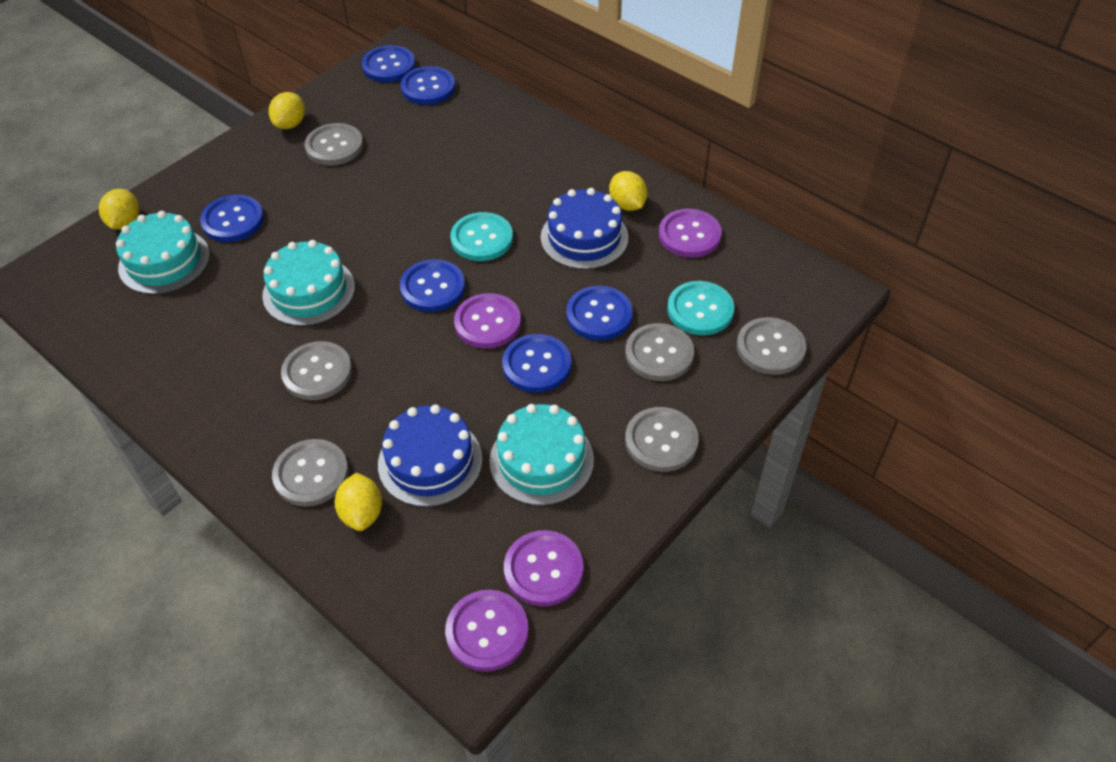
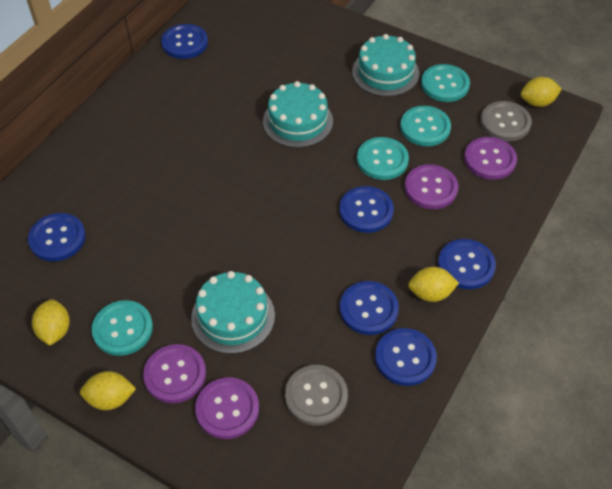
blue cake: 2 -> 0
grey button: 6 -> 2
turquoise button: 2 -> 4

